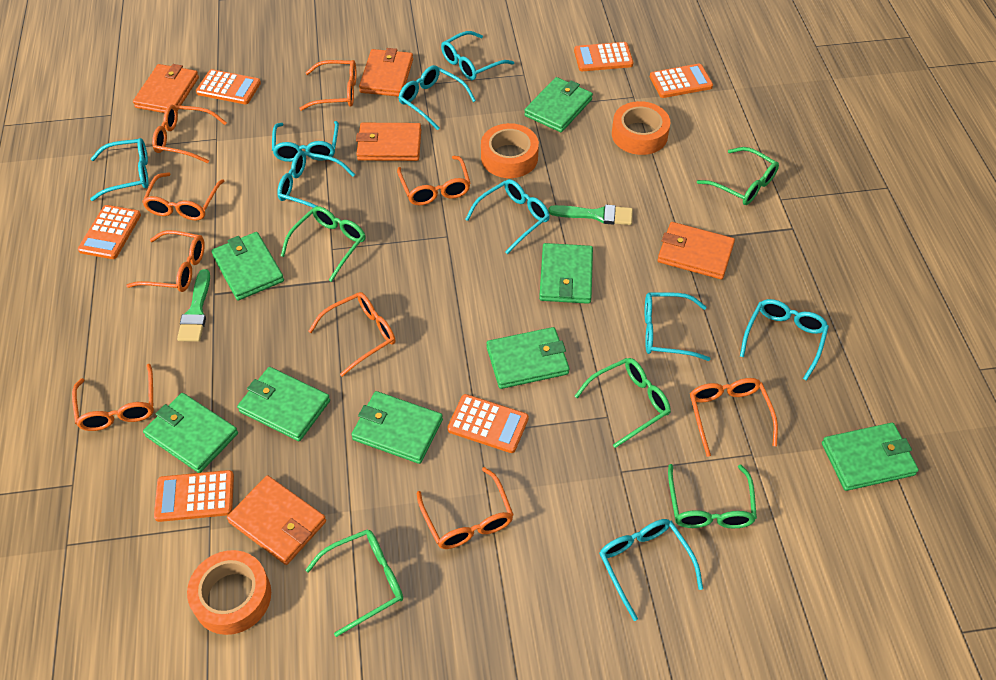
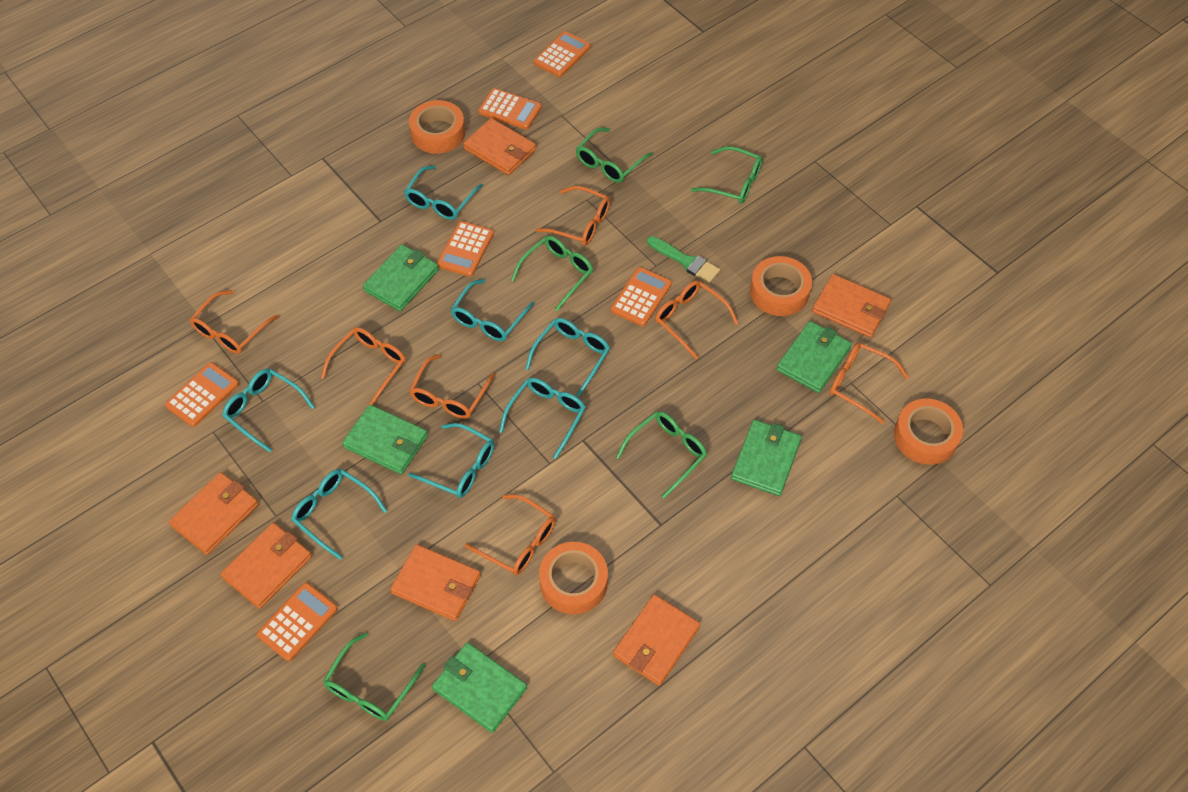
green brush: 2 -> 1
green wallet: 8 -> 5
orange glasses: 9 -> 7
orange tape: 3 -> 4
orange wallet: 5 -> 6
turquoise glasses: 9 -> 7

